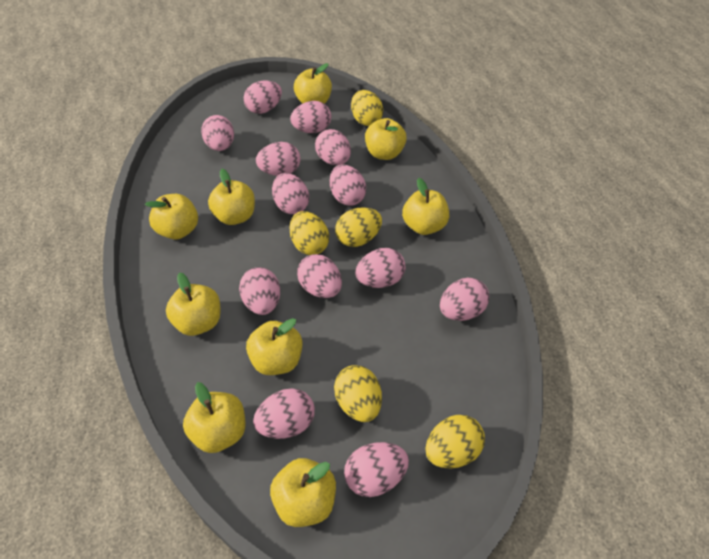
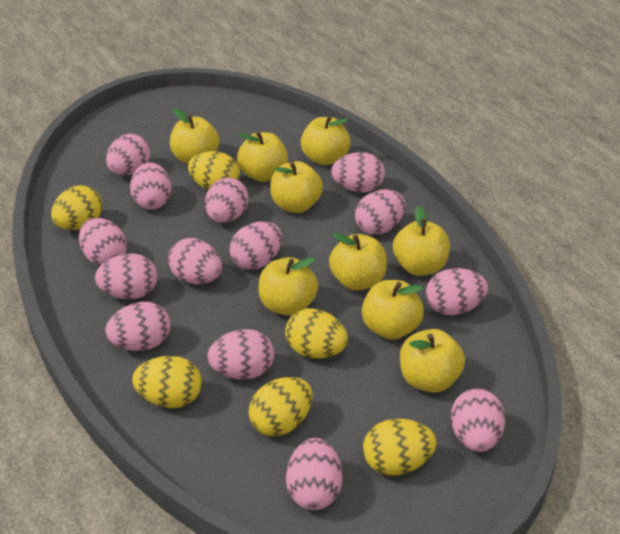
pink egg: 13 -> 14
yellow egg: 5 -> 6

